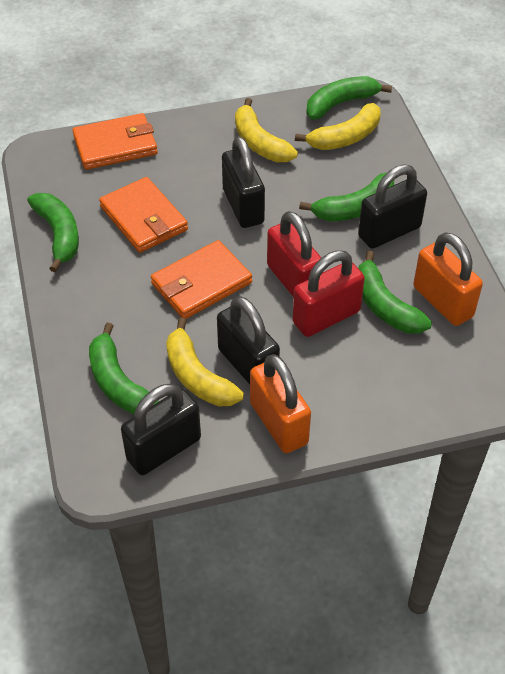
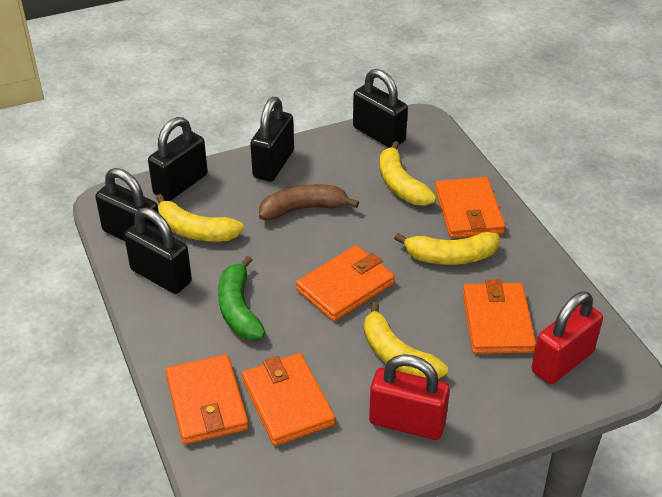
black padlock: 4 -> 5
brown banana: 0 -> 1
green banana: 5 -> 1
orange padlock: 2 -> 0
orange wallet: 3 -> 5
yellow banana: 3 -> 4

